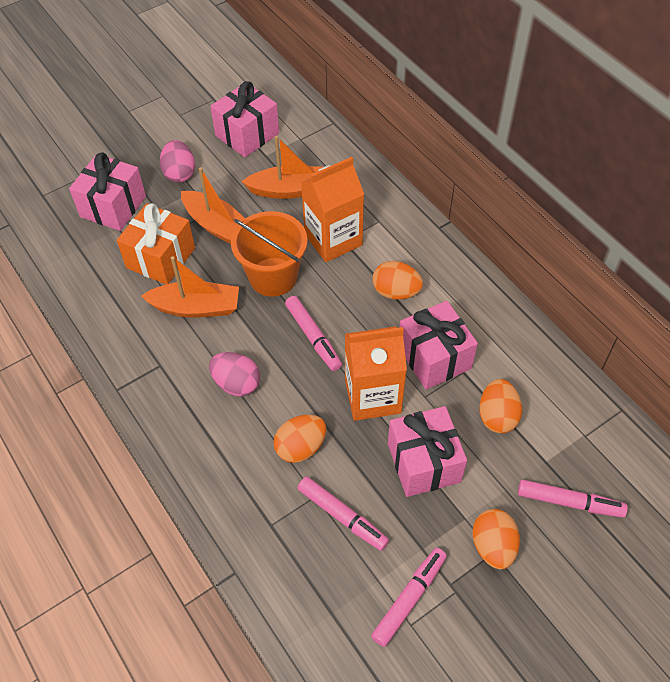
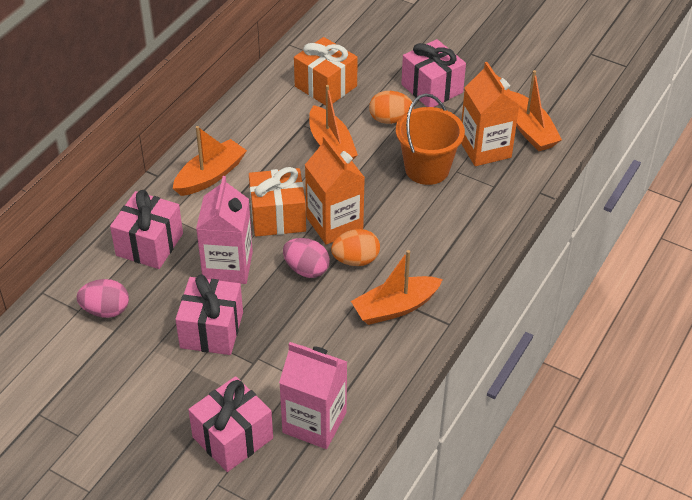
orange boat: 3 -> 4
orange egg: 4 -> 2
orange gift: 1 -> 2
pink carton: 0 -> 2
pink marker: 4 -> 0

